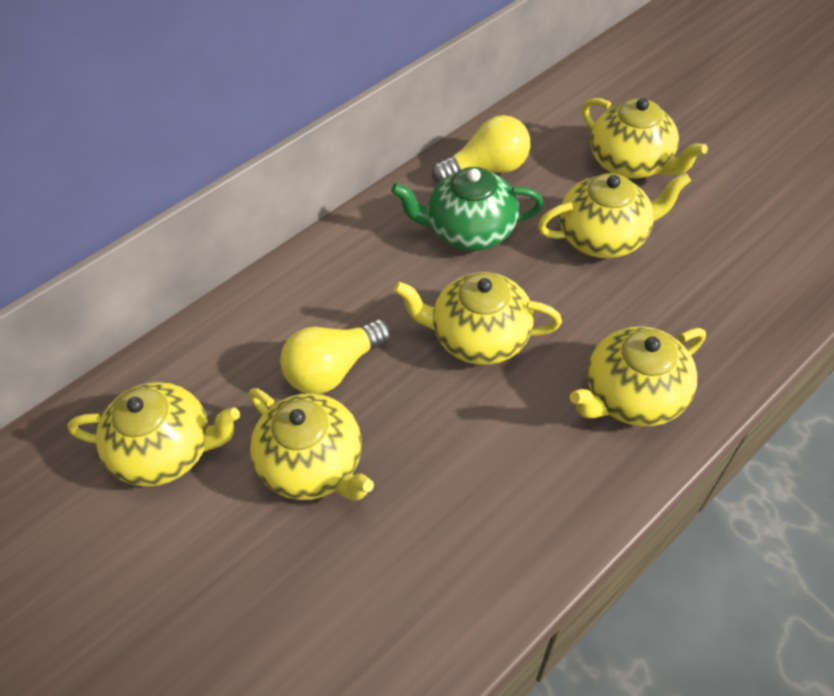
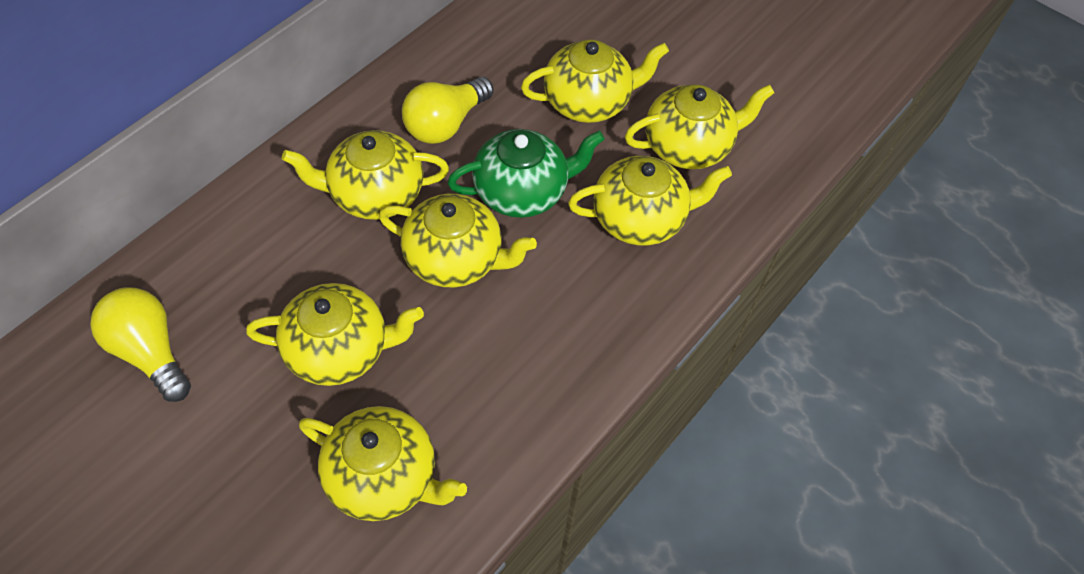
yellow teapot: 6 -> 7

